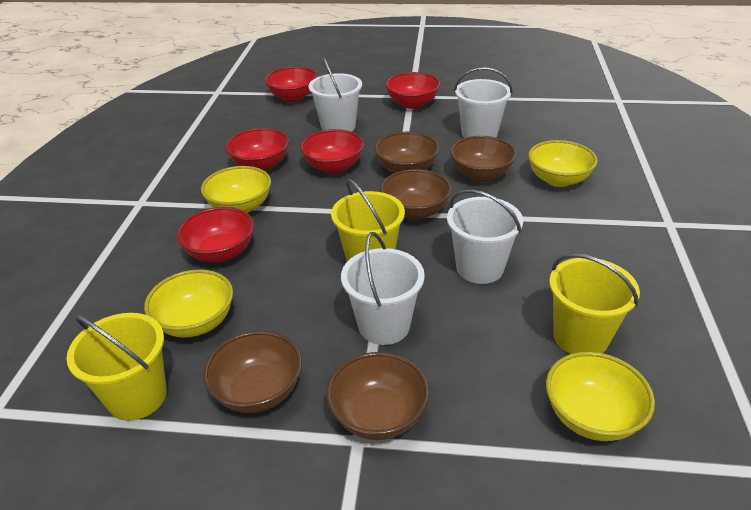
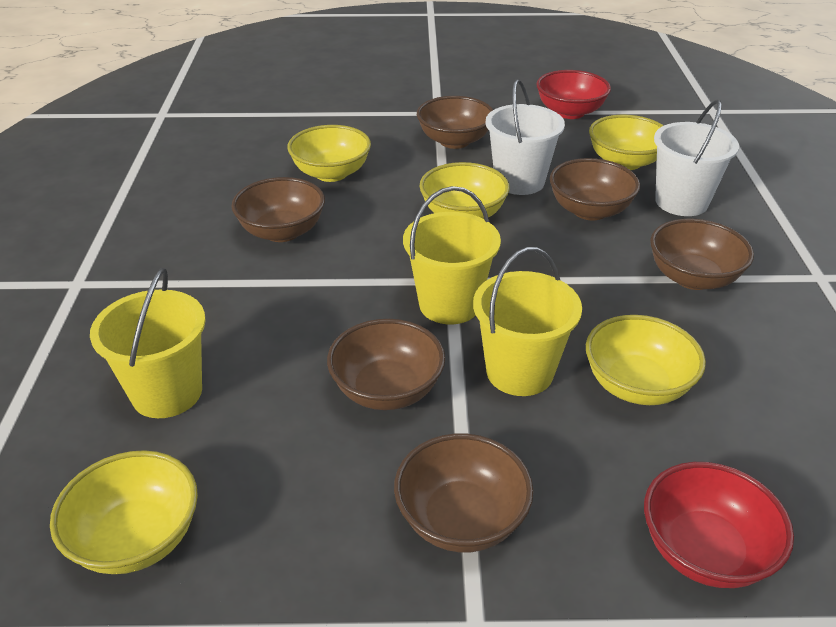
brown bowl: 5 -> 6
red bowl: 5 -> 2
white bucket: 4 -> 2
yellow bowl: 4 -> 5

